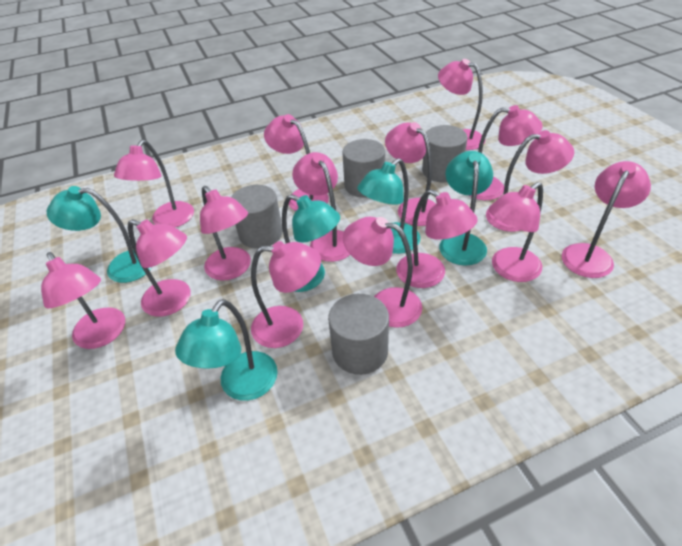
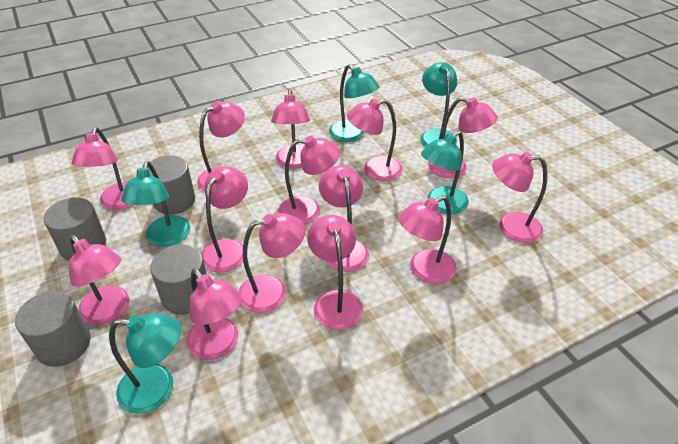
pink lamp: 15 -> 14

